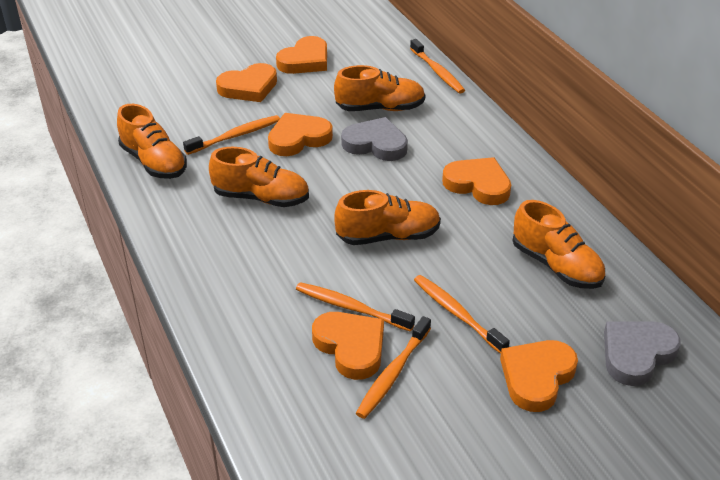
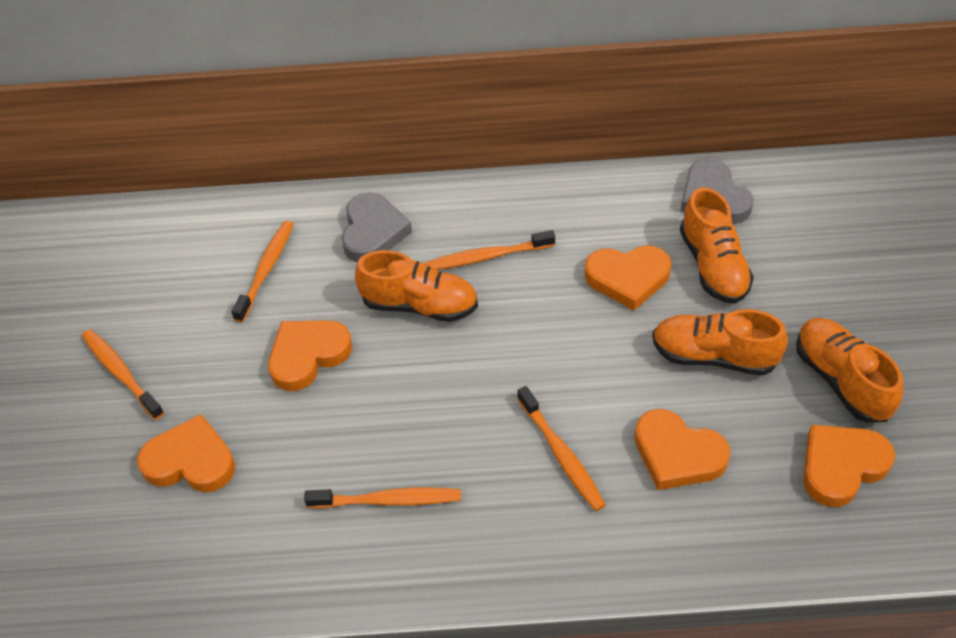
orange heart: 6 -> 5
orange shoe: 5 -> 4

